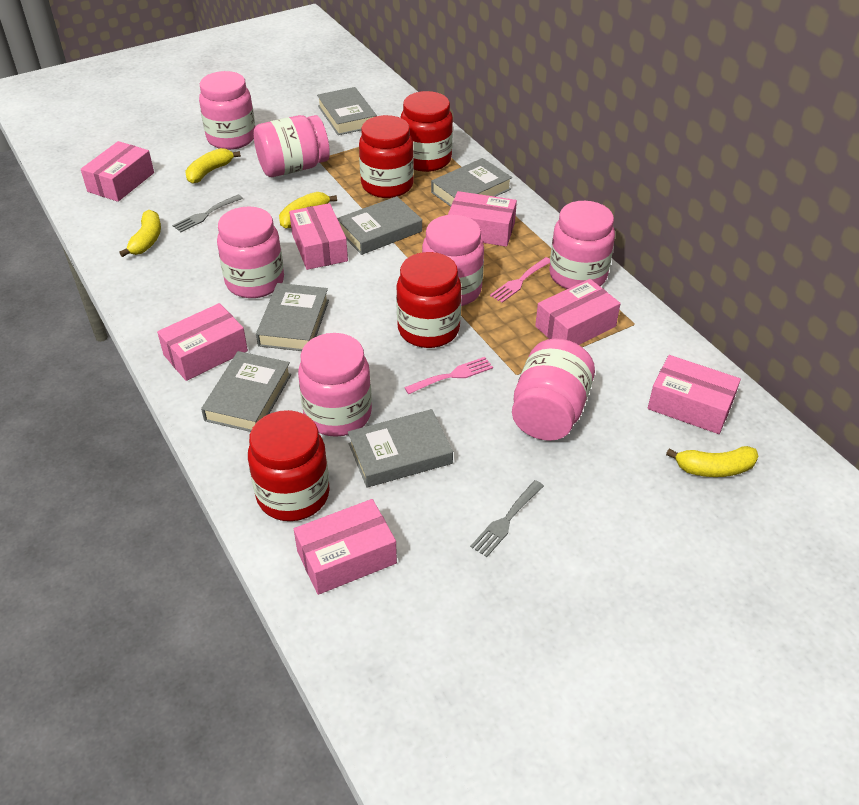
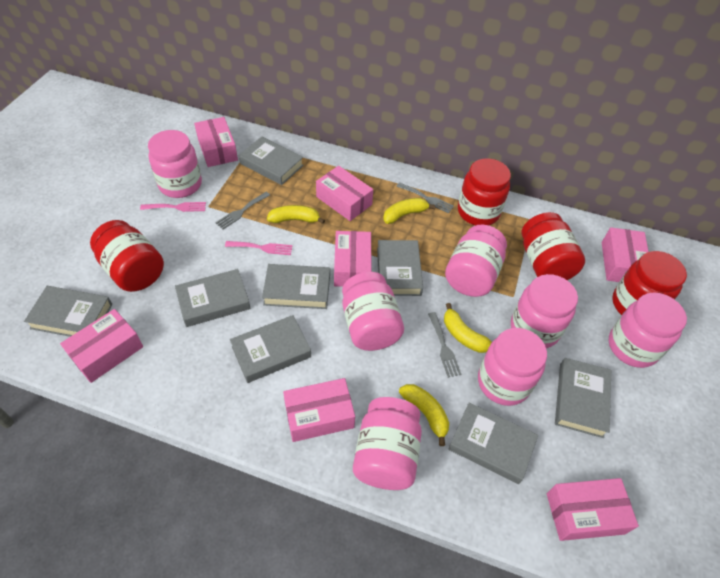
grey book: 6 -> 8
grey fork: 2 -> 3

